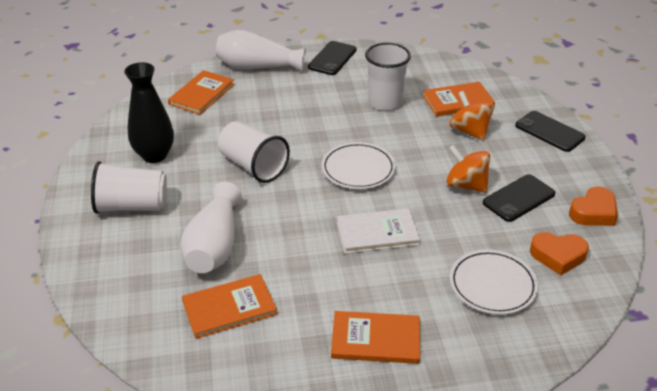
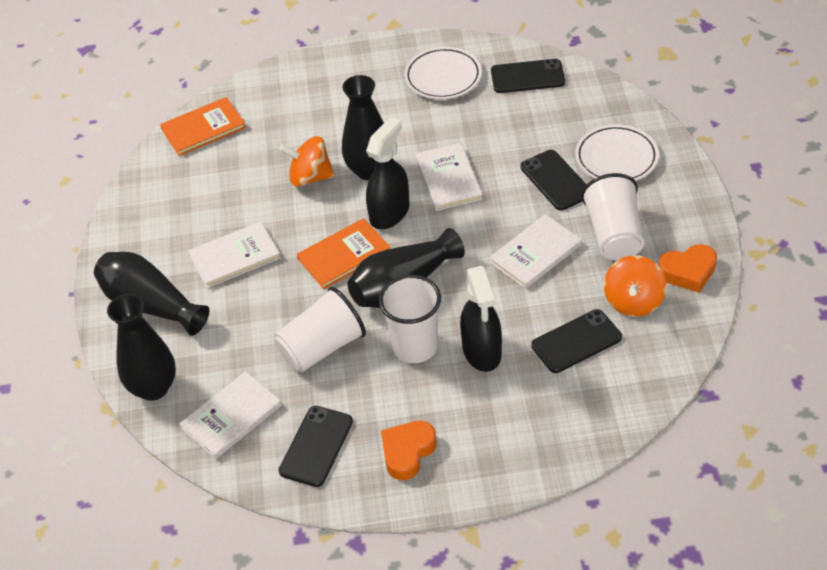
black phone: 3 -> 4
black spray bottle: 0 -> 2
black vase: 1 -> 4
orange book: 4 -> 2
white book: 1 -> 4
white vase: 2 -> 0

